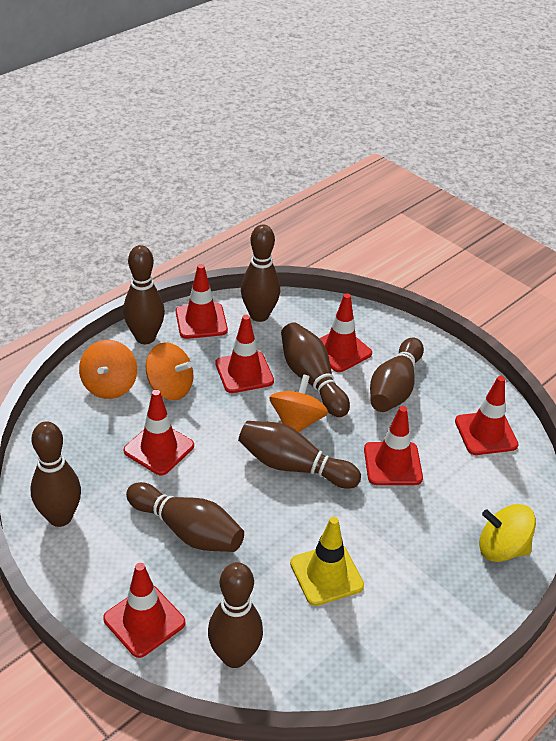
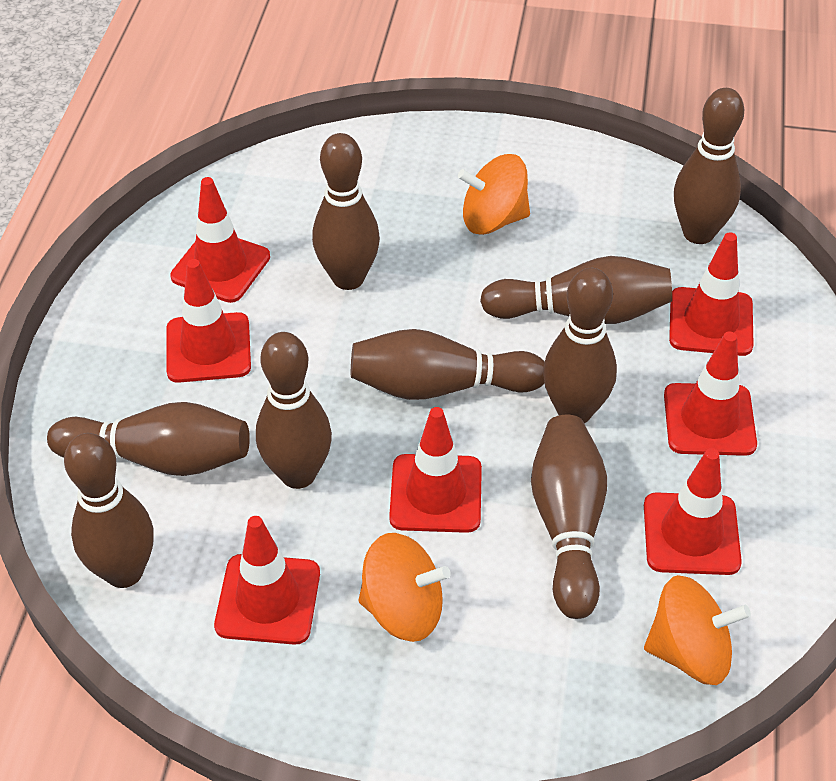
brown bowling pin: 8 -> 9
yellow spinning top: 1 -> 0
yellow traffic cone: 1 -> 0

